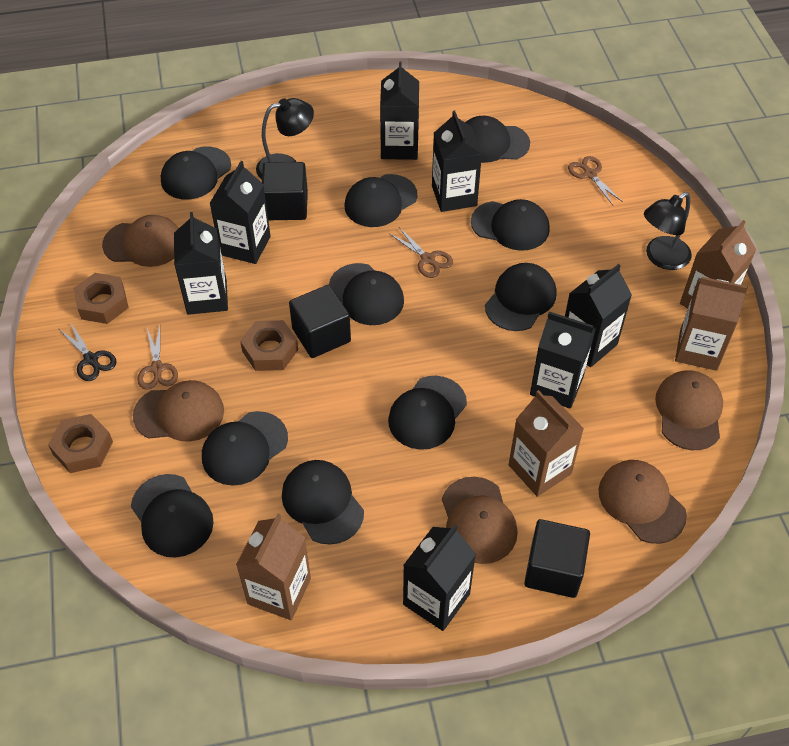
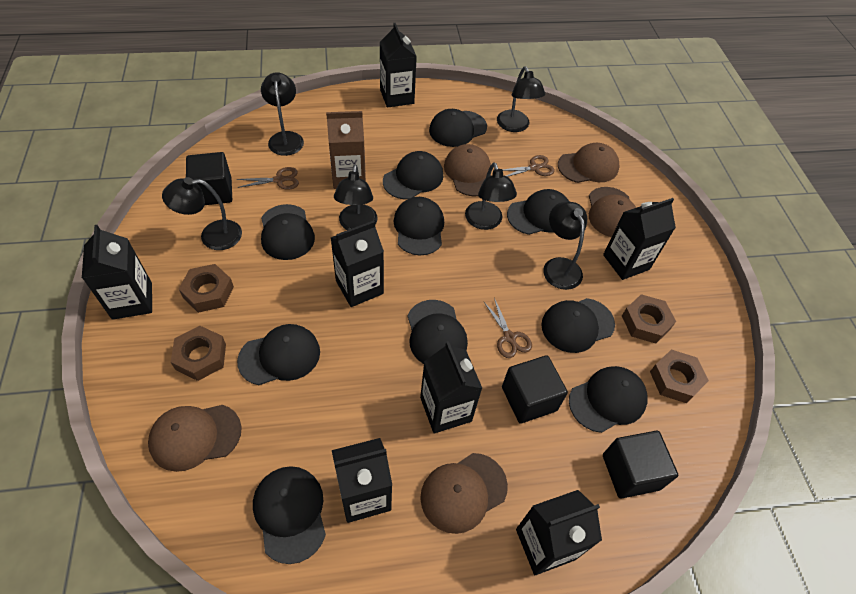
black lamp: 2 -> 6
black scissors: 1 -> 0
brown carton: 4 -> 1
brown nut: 3 -> 4

